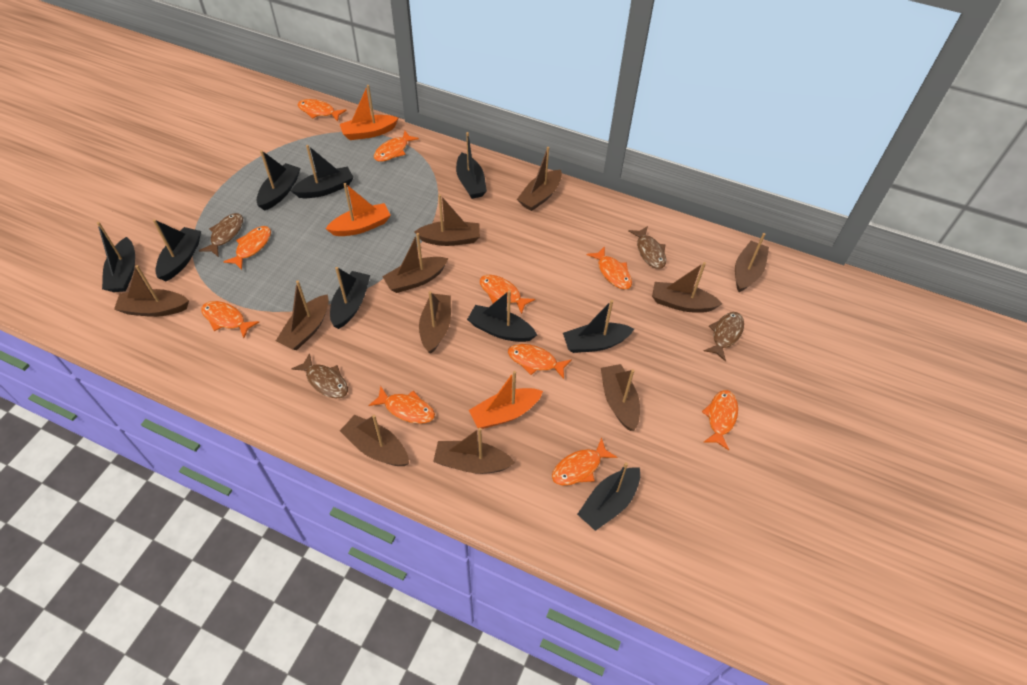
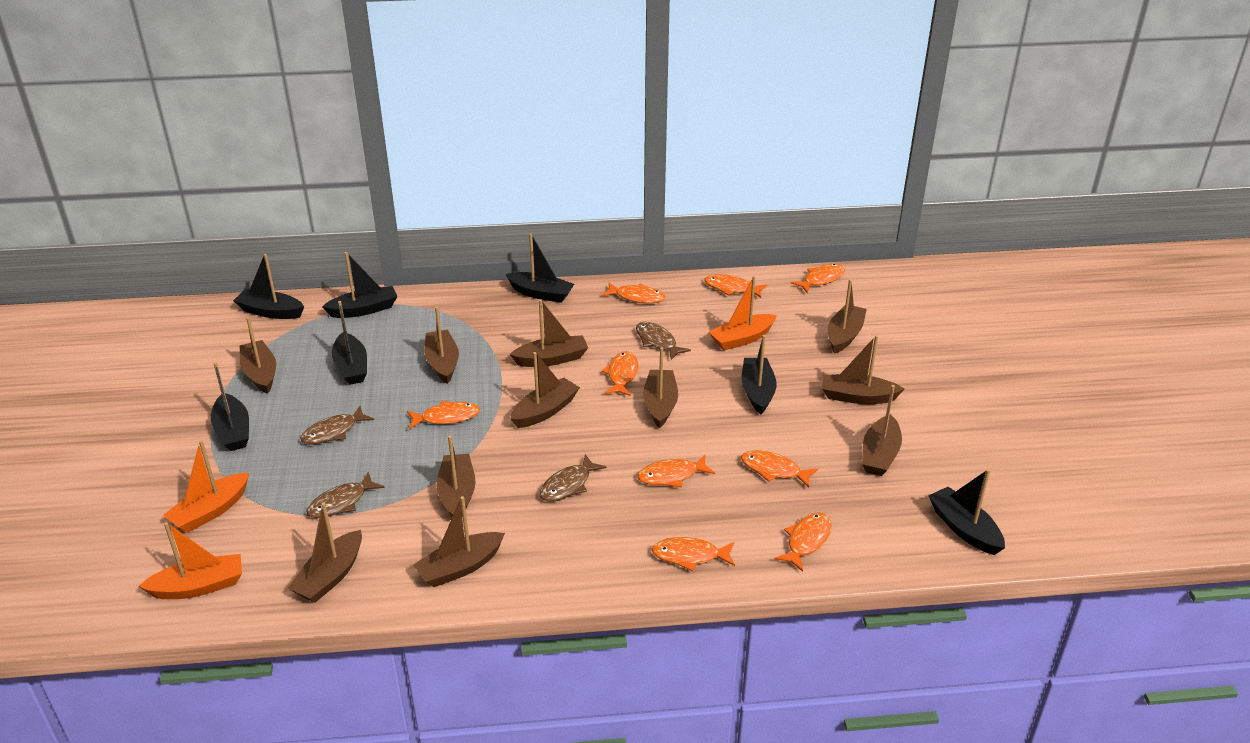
black boat: 9 -> 7
orange fish: 10 -> 9

